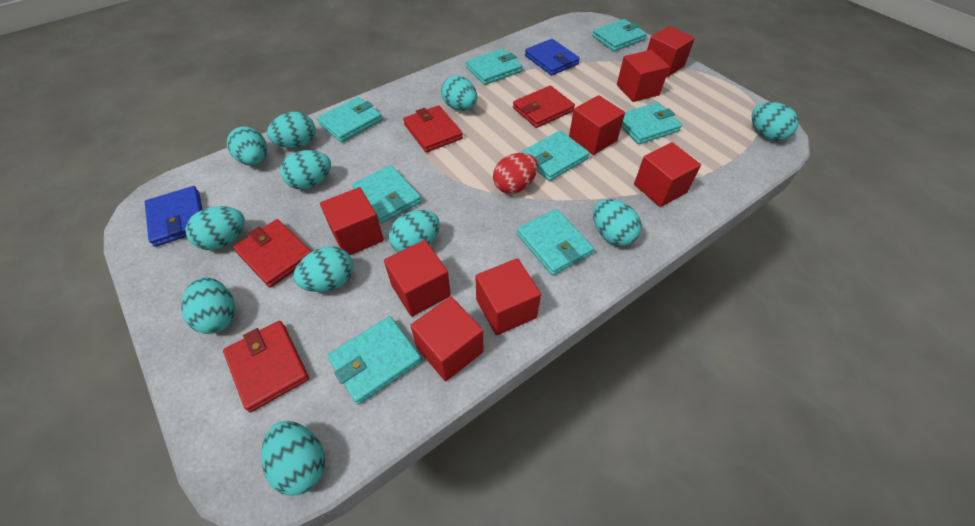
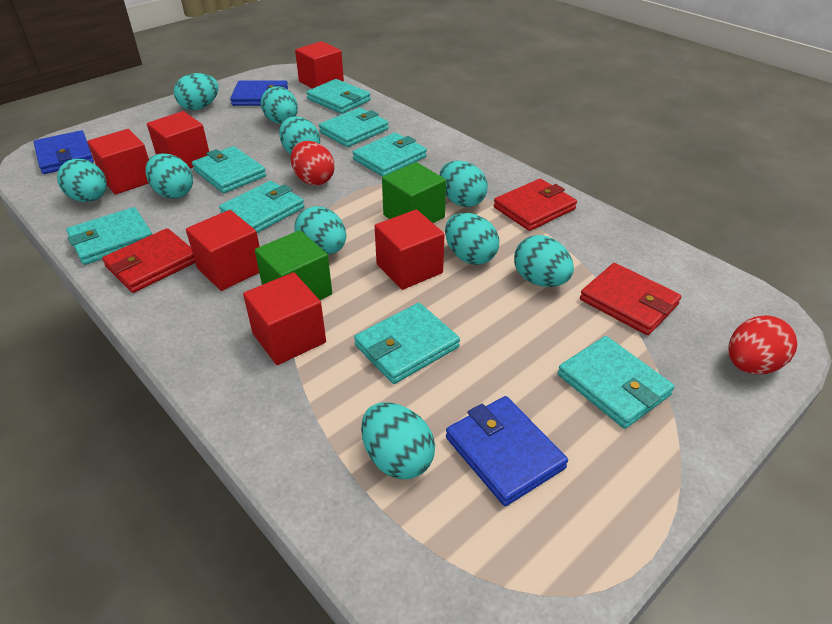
blue wallet: 2 -> 3
green cube: 0 -> 2
red cube: 8 -> 6
red egg: 1 -> 2
red wallet: 4 -> 3
turquoise egg: 11 -> 10

